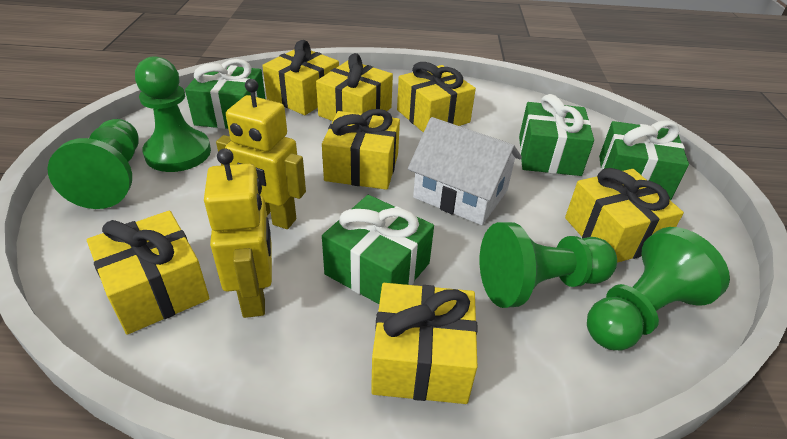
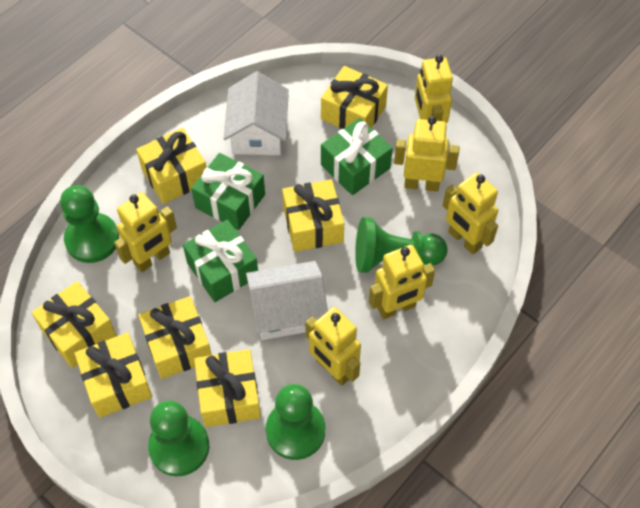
green gift: 4 -> 3
white house: 1 -> 2
yellow robot: 2 -> 6

